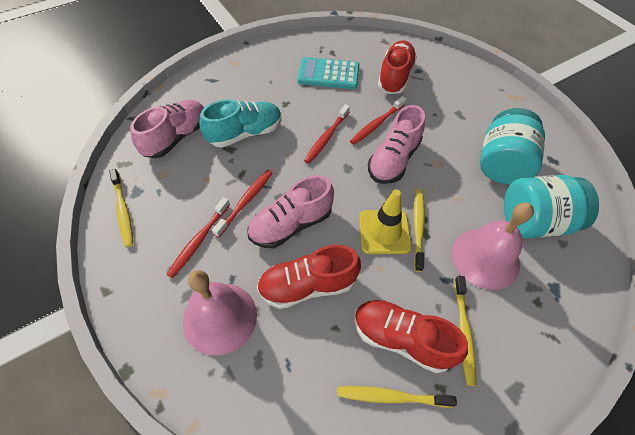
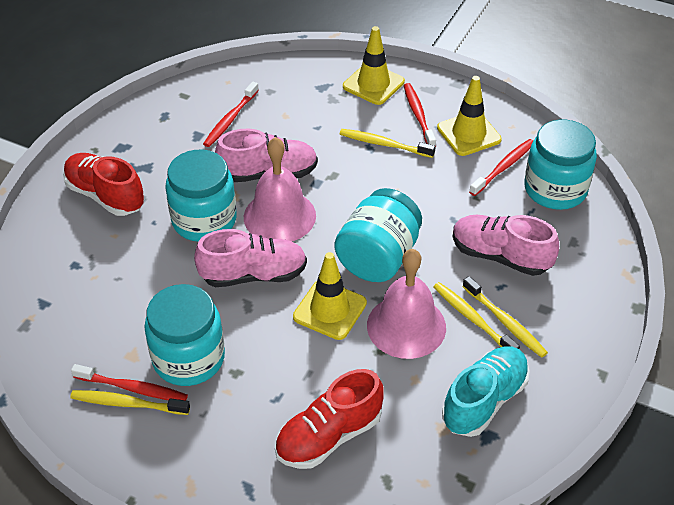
red shoe: 3 -> 2
turquoise calculator: 1 -> 0
turquoise jar: 2 -> 4
yellow traffic cone: 1 -> 3

